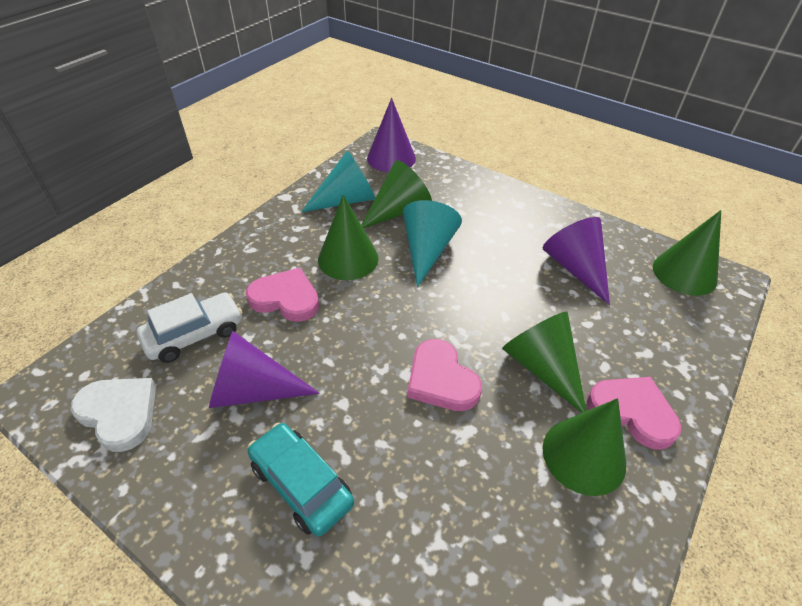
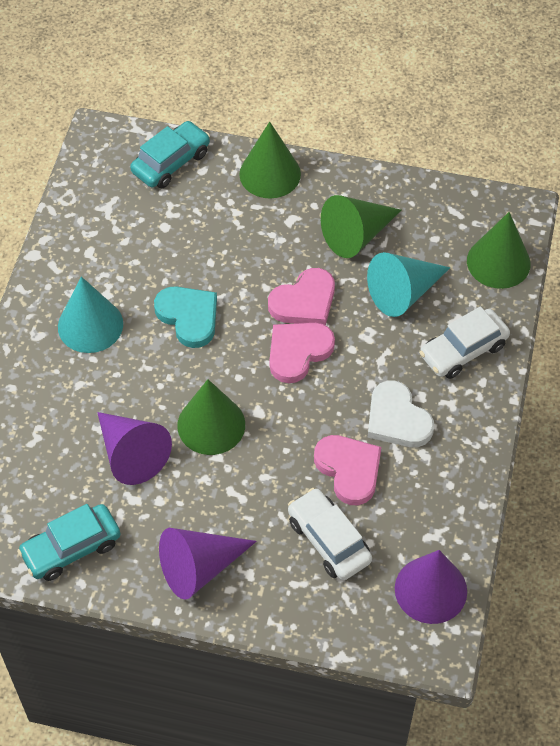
green cone: 5 -> 4
turquoise car: 1 -> 2
turquoise heart: 0 -> 1
white car: 1 -> 2

